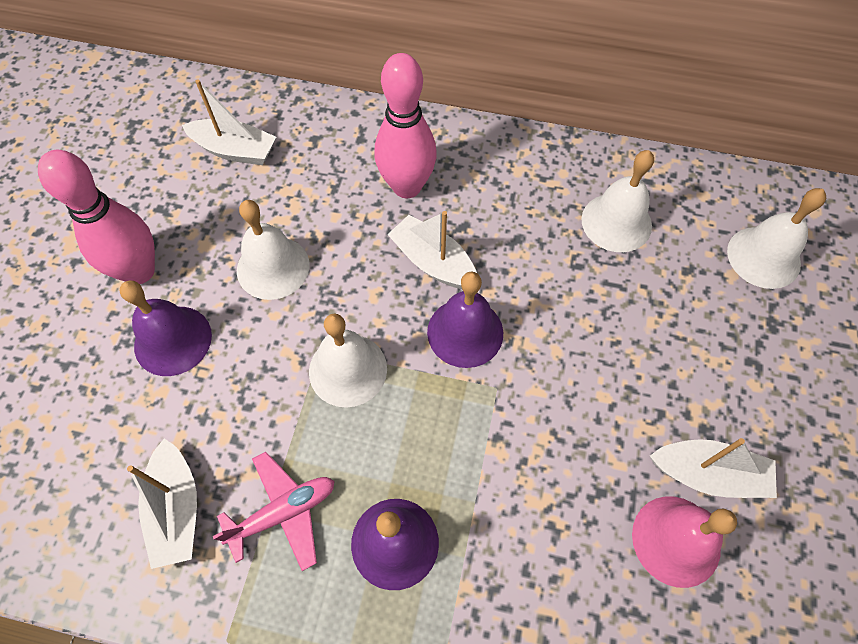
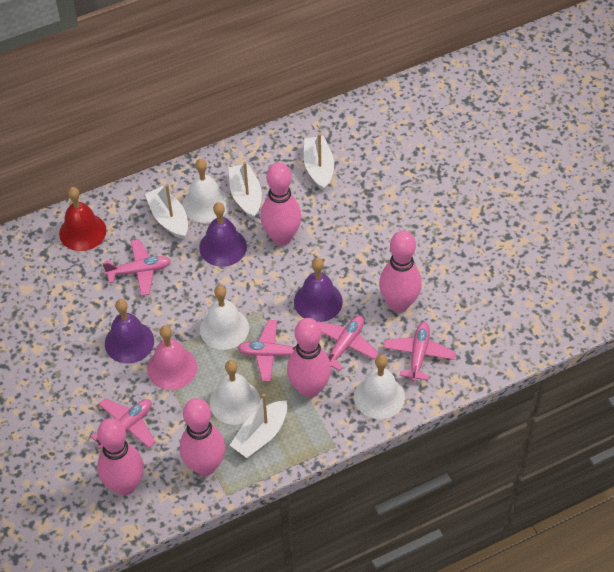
pink bowling pin: 2 -> 5
pink plane: 1 -> 5
red bell: 0 -> 1

